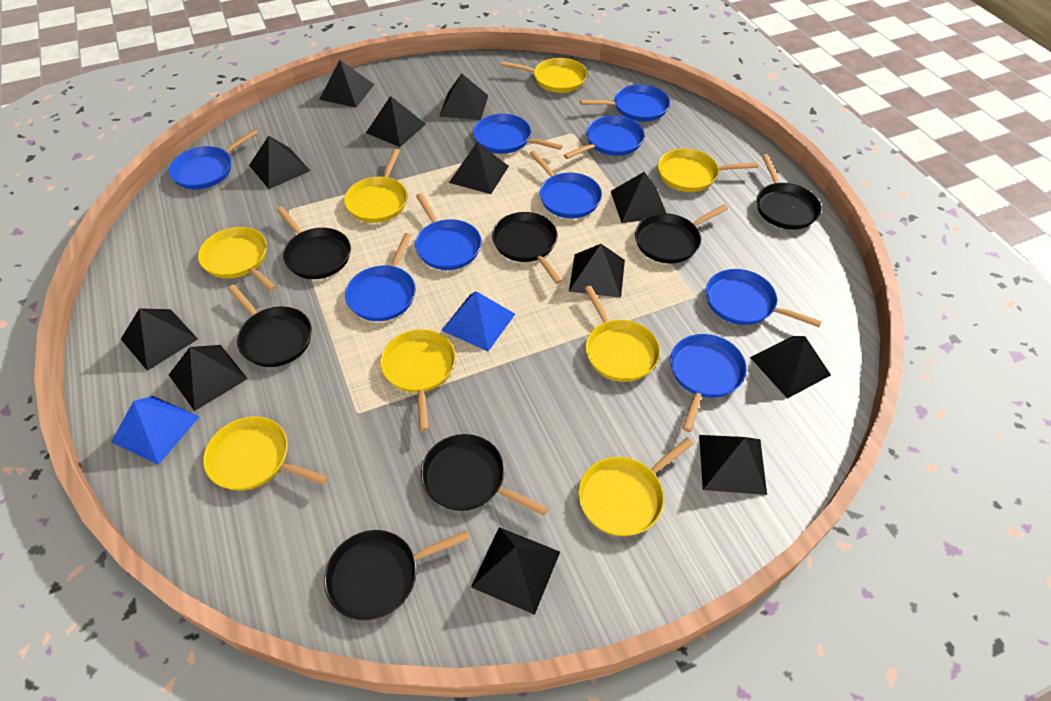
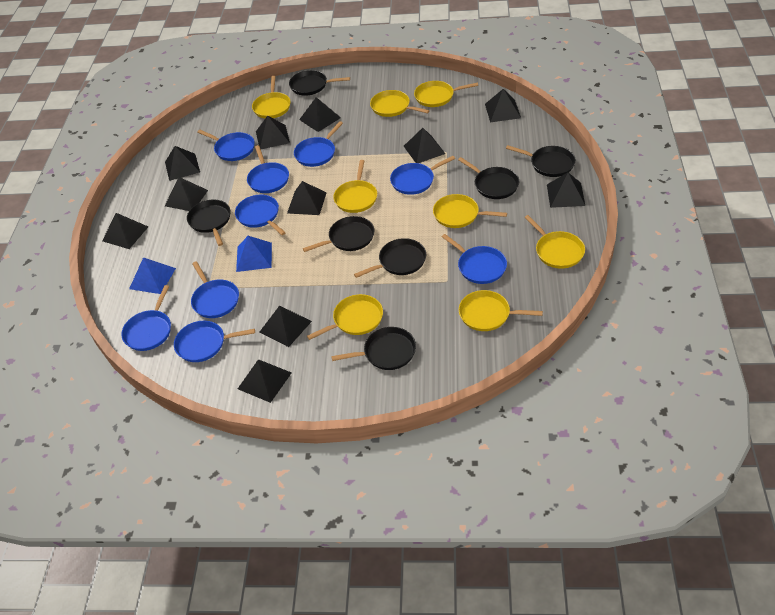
black pyramid: 12 -> 11

